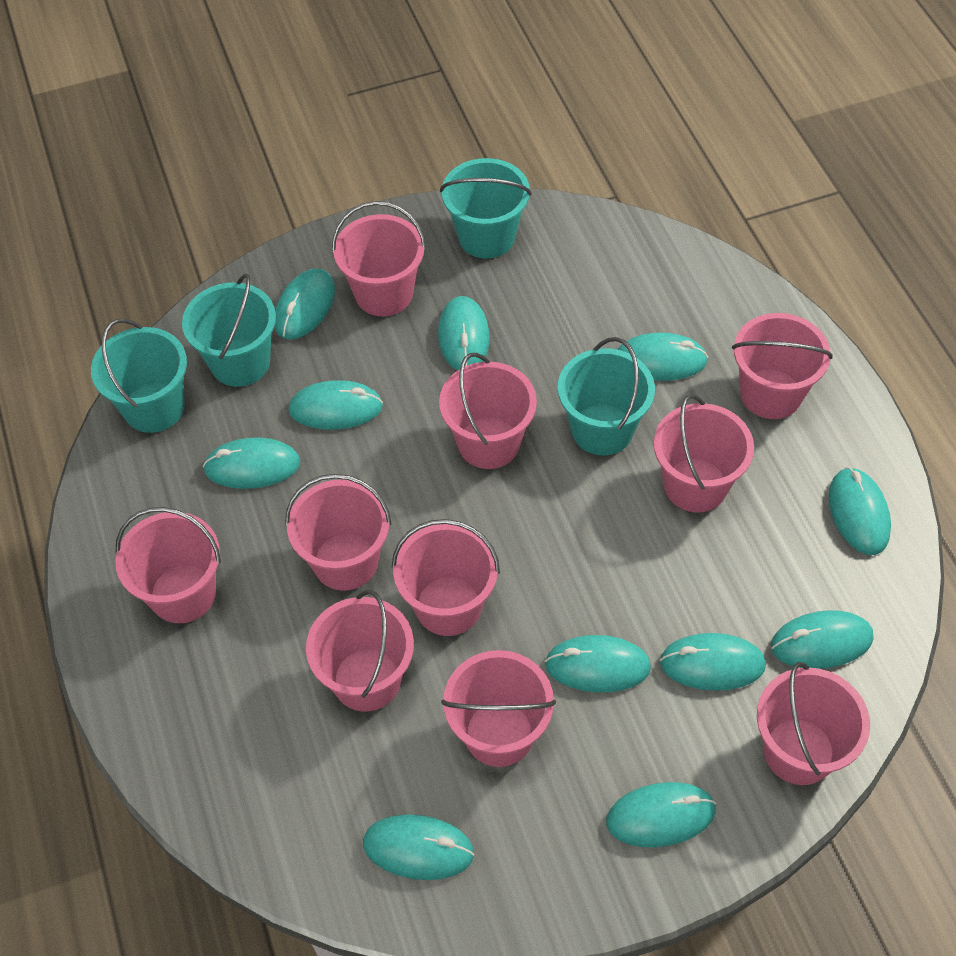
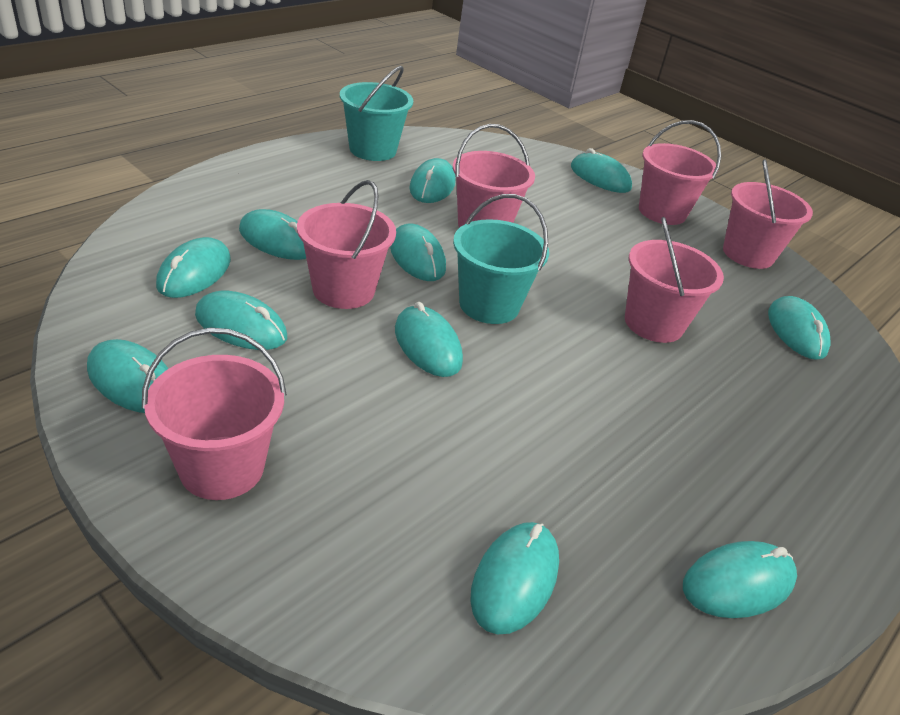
pink bucket: 10 -> 6
turquoise bucket: 4 -> 2

